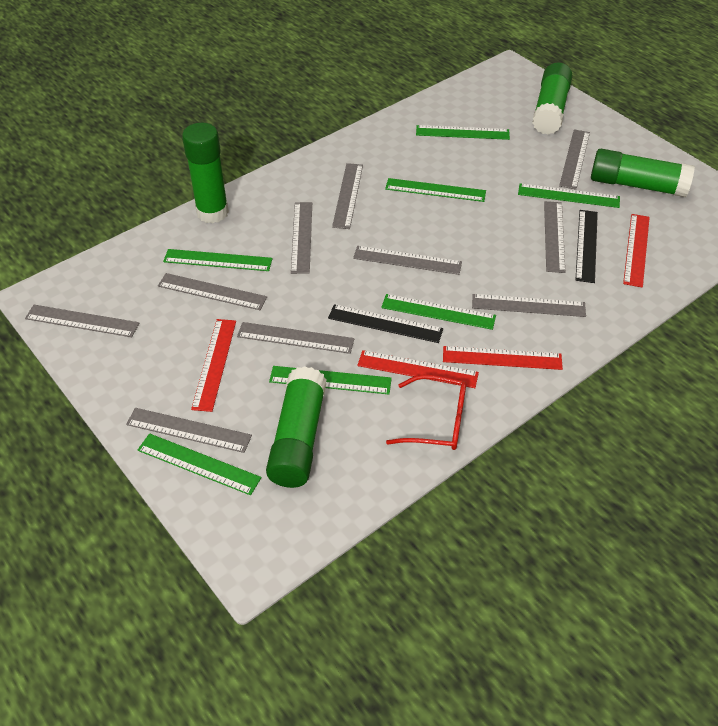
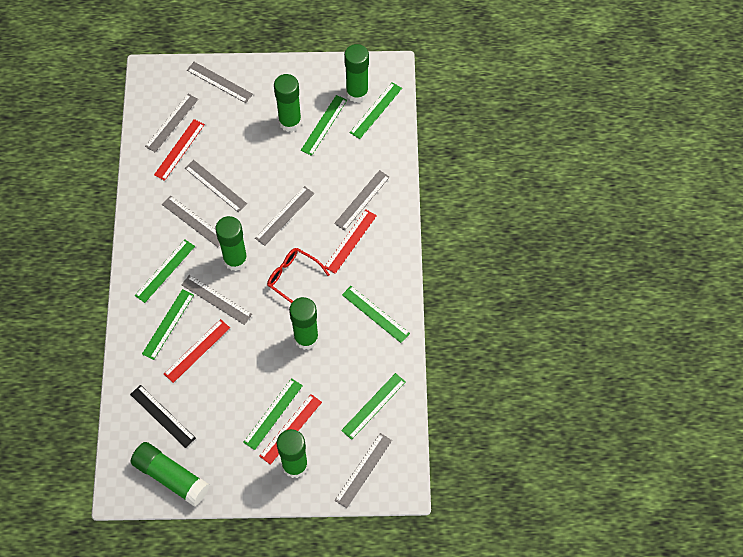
black ruler: 2 -> 1
green glue stick: 4 -> 6
grey ruler: 10 -> 8

